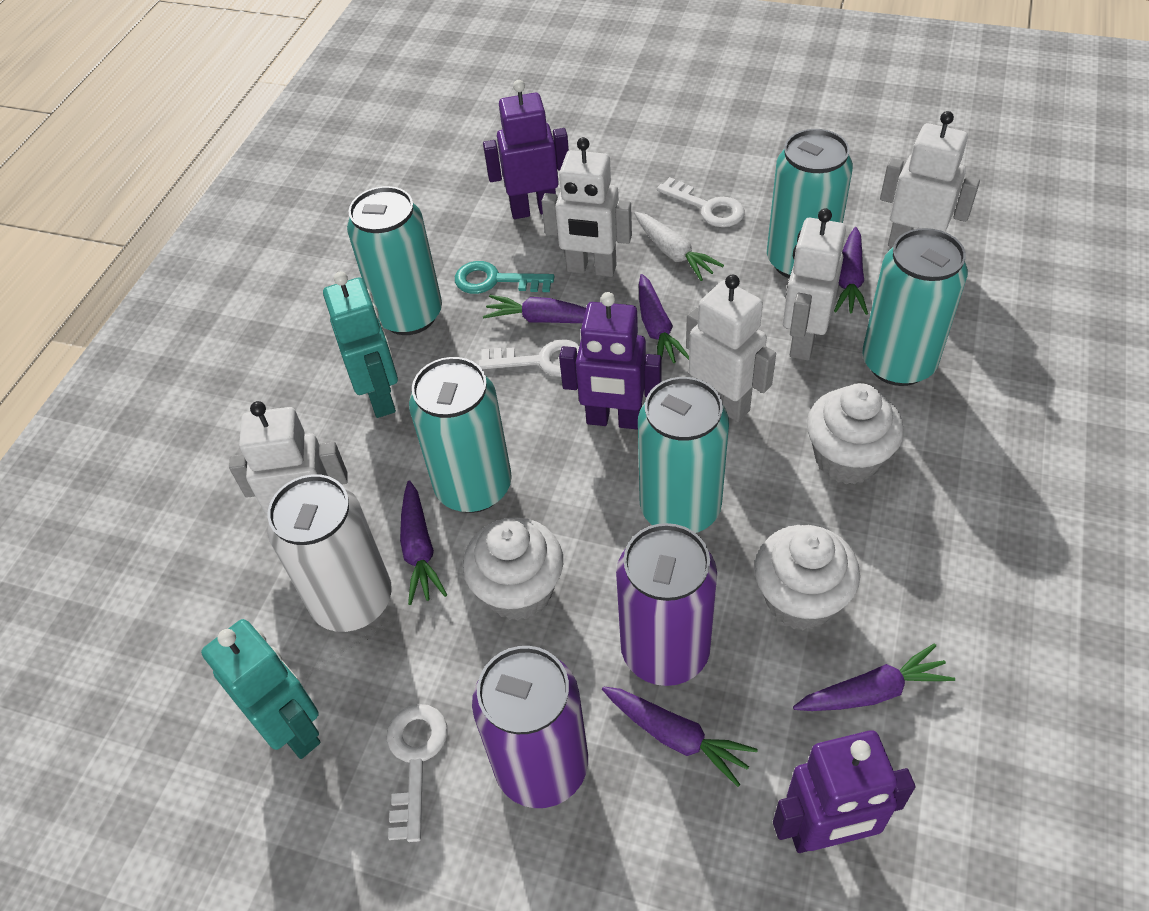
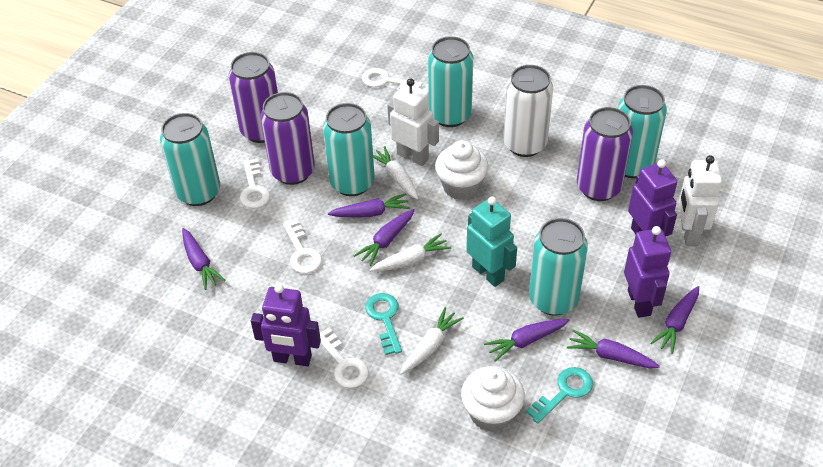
purple can: 2 -> 3
turquoise key: 1 -> 2
turquoise robot: 2 -> 1
white carrot: 1 -> 3
white cupcake: 3 -> 2
white key: 3 -> 4
white robot: 5 -> 2

